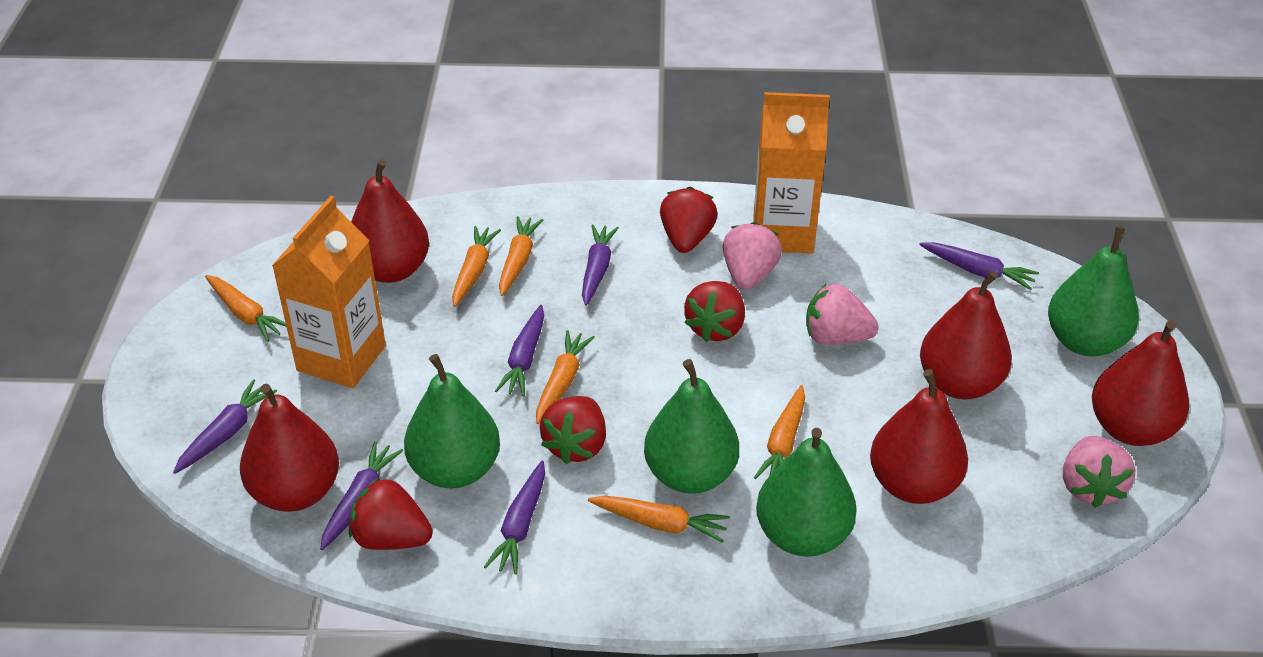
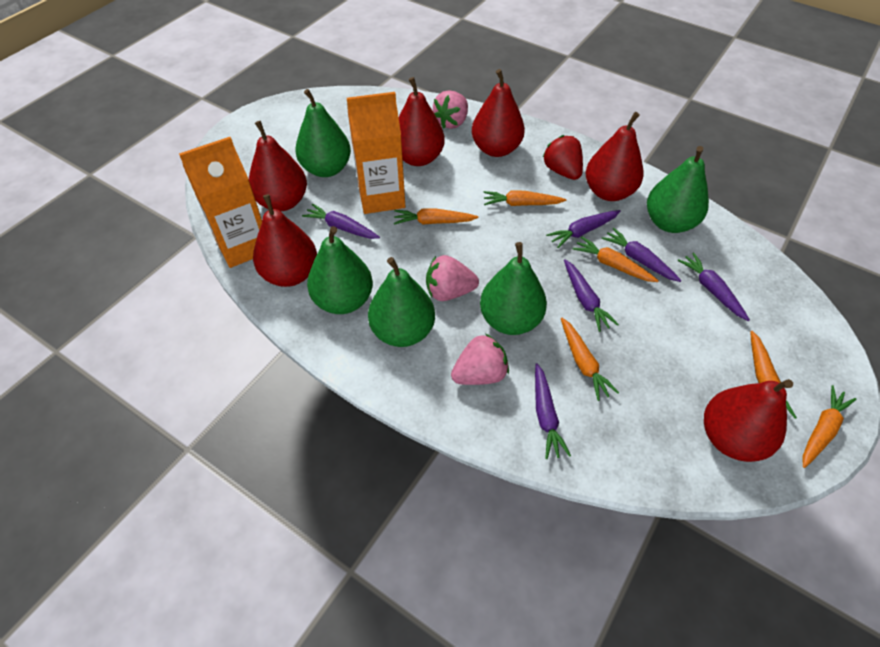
green pear: 4 -> 5
red pear: 5 -> 6
red strawberry: 4 -> 1

